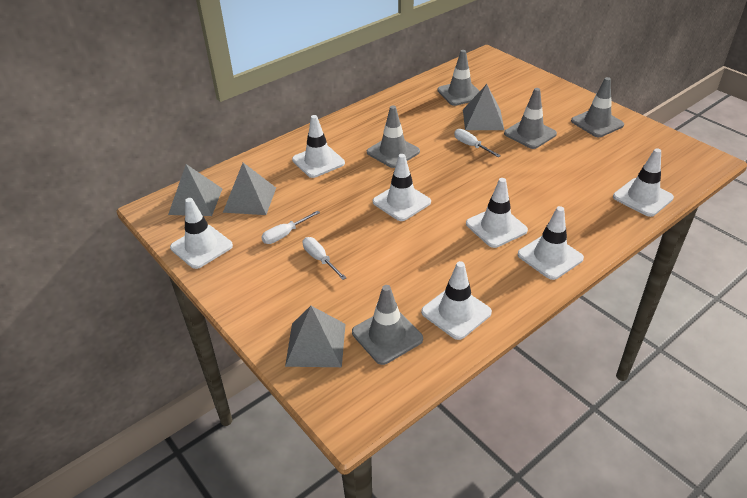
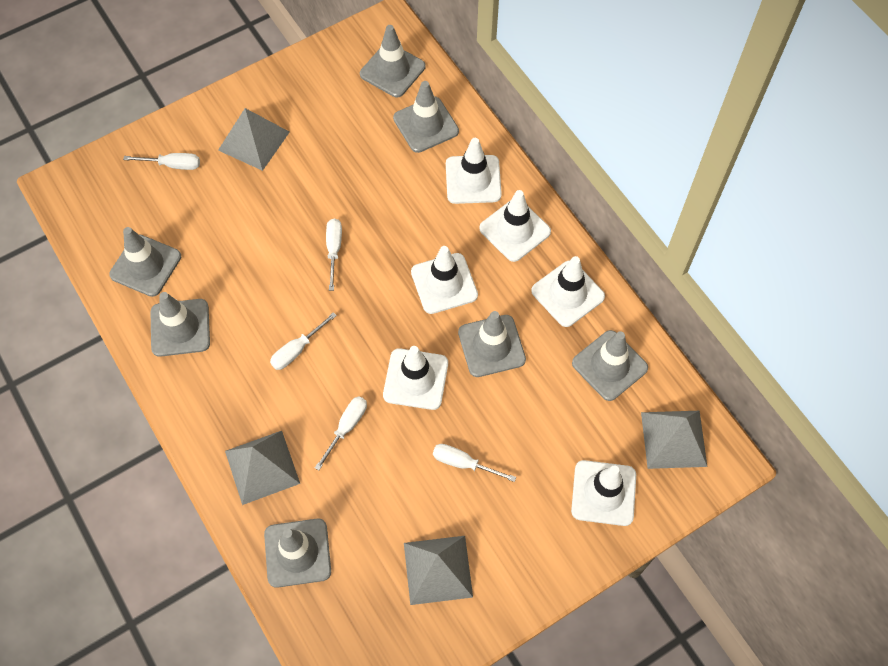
grey traffic cone: 5 -> 7
white screwdriver: 3 -> 5
white traffic cone: 7 -> 6

